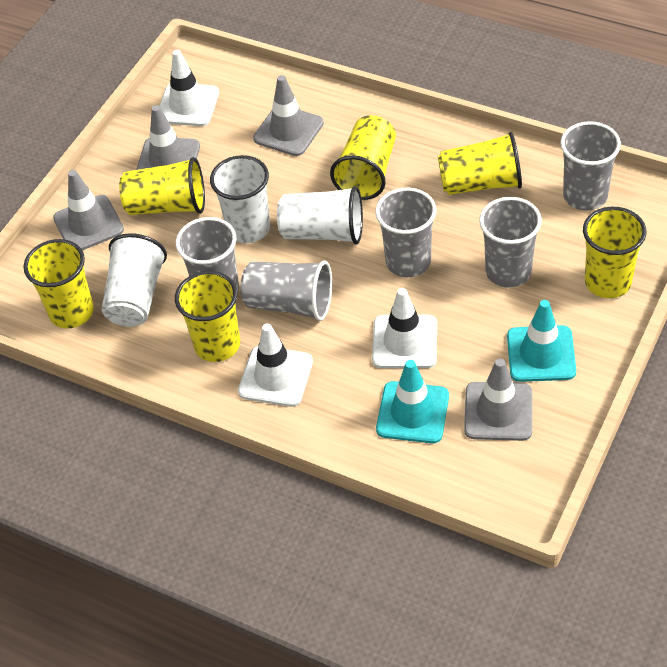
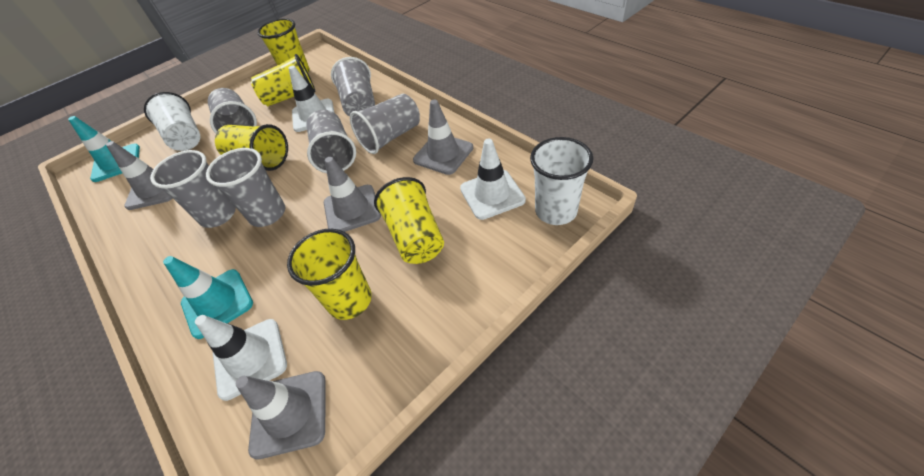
grey cup: 5 -> 6
white cup: 3 -> 2
yellow cup: 6 -> 5

